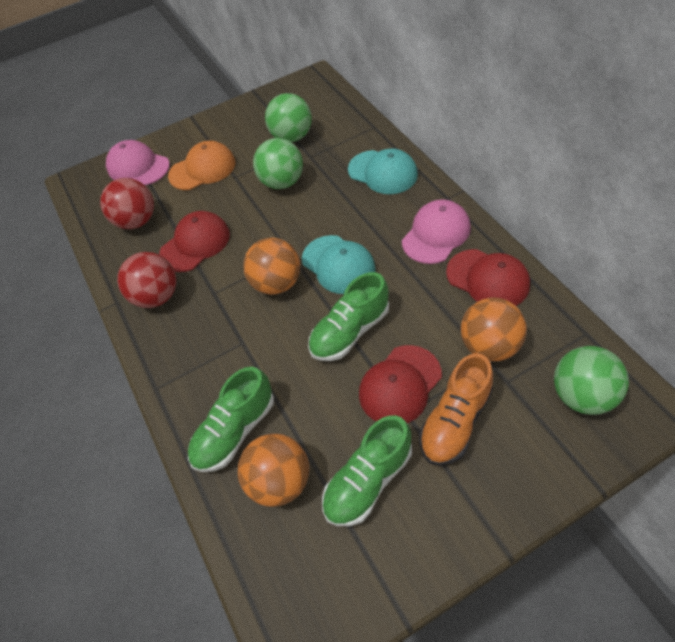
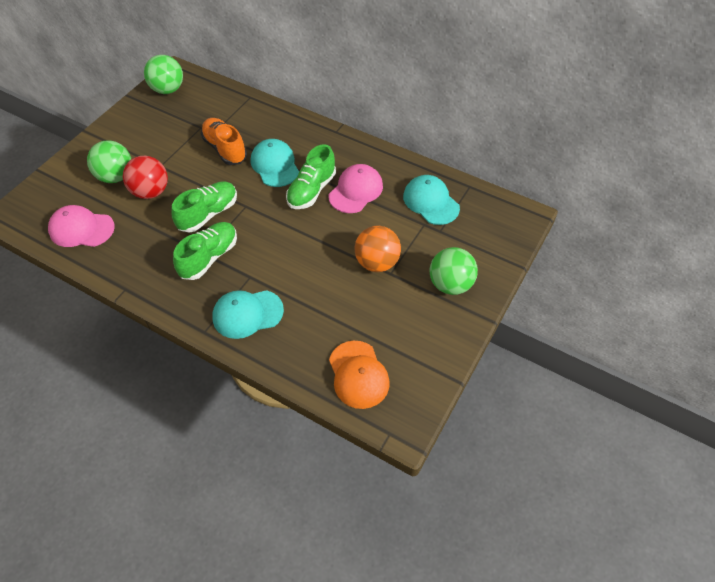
orange ball: 3 -> 1
red ball: 2 -> 1
red cap: 3 -> 0
turquoise cap: 2 -> 3

